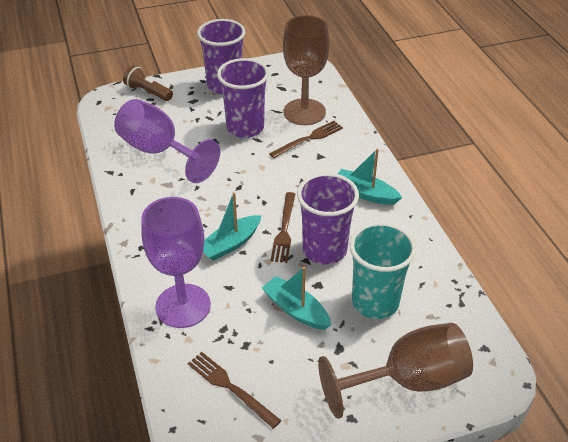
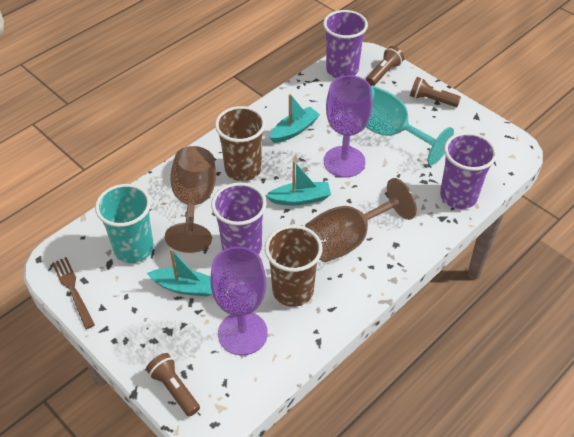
brown cup: 0 -> 2
brown flashlight: 1 -> 3
brown fork: 3 -> 1
turquoise goblet: 0 -> 1

